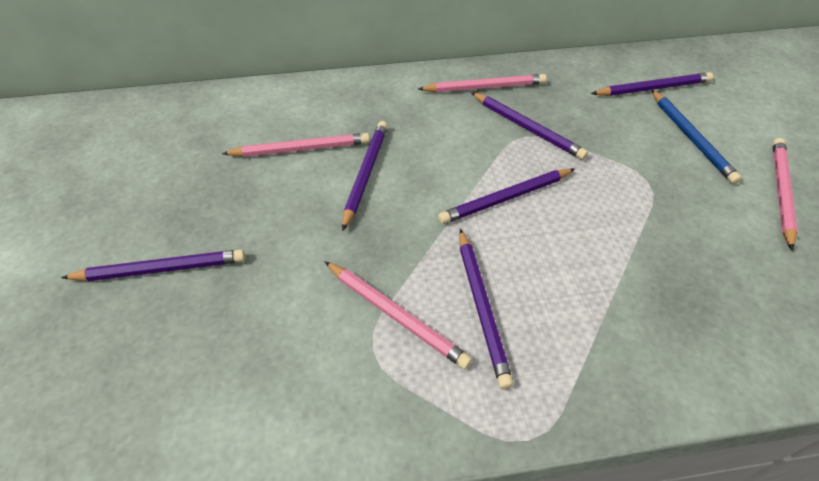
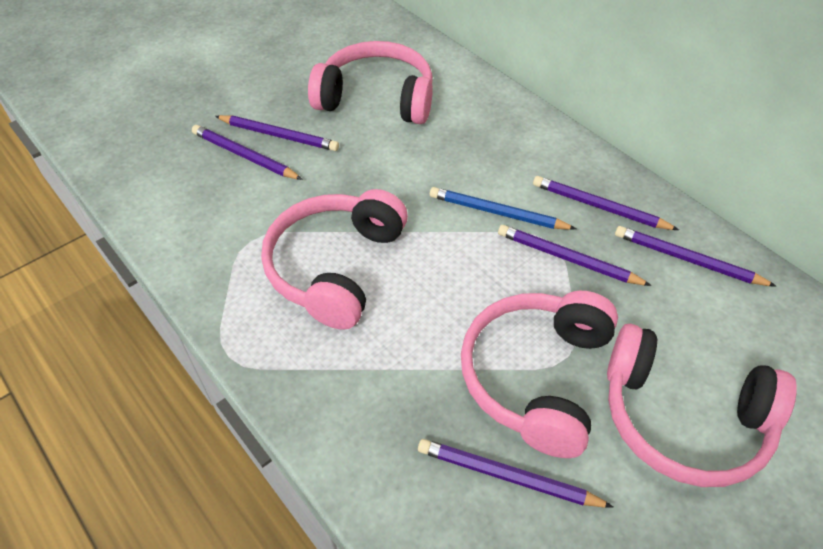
pink headphones: 0 -> 4
pink pencil: 4 -> 0

